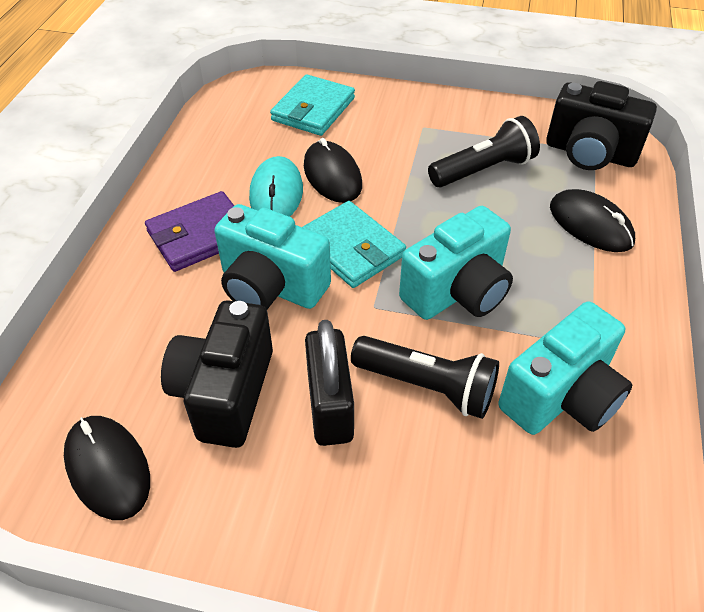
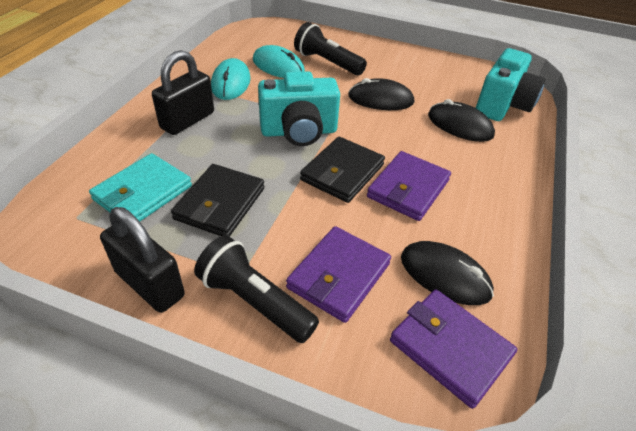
black camera: 2 -> 0
black padlock: 1 -> 2
black wallet: 0 -> 2
purple wallet: 1 -> 3
turquoise camera: 3 -> 2
turquoise mouse: 1 -> 2
turquoise wallet: 2 -> 1

